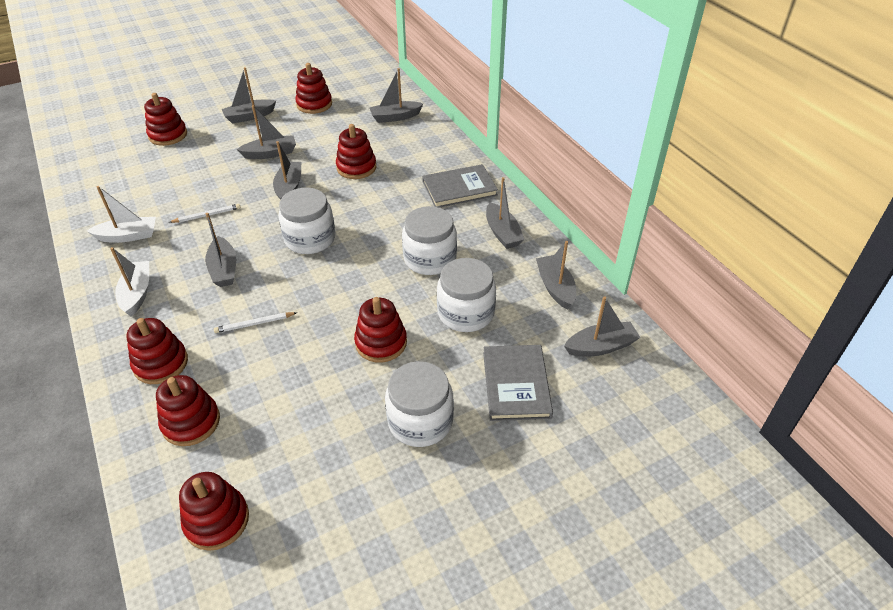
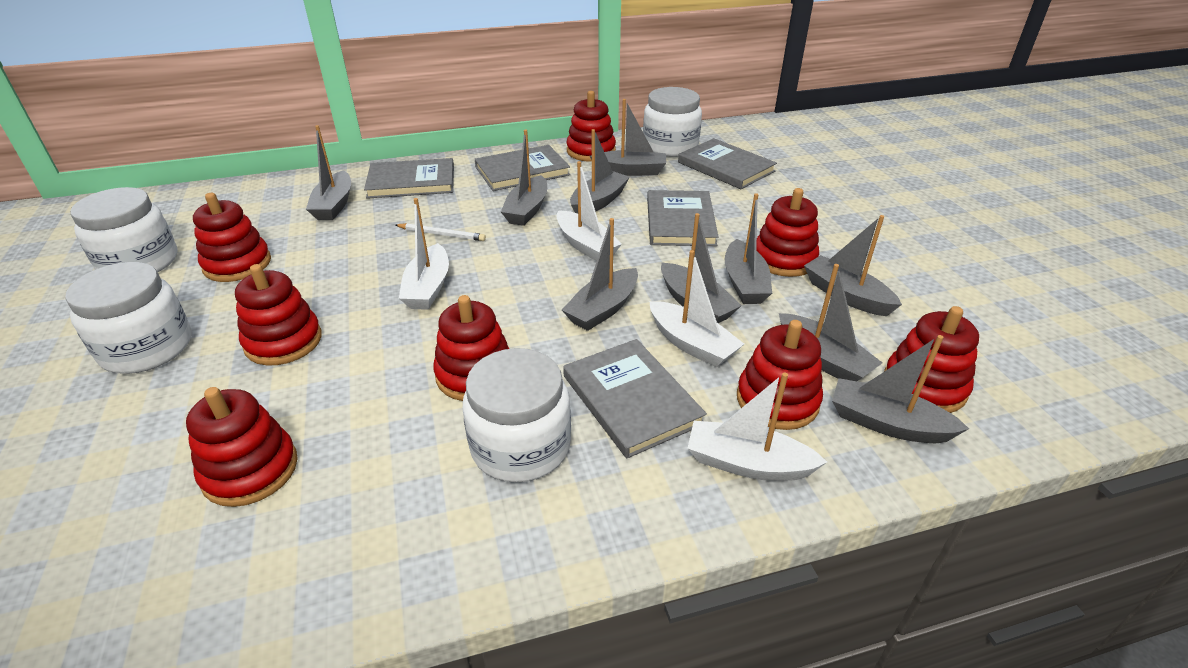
grey boat: 8 -> 10
grey book: 2 -> 5
red stacking toy: 7 -> 8
white boat: 2 -> 4
white pencil: 2 -> 1

